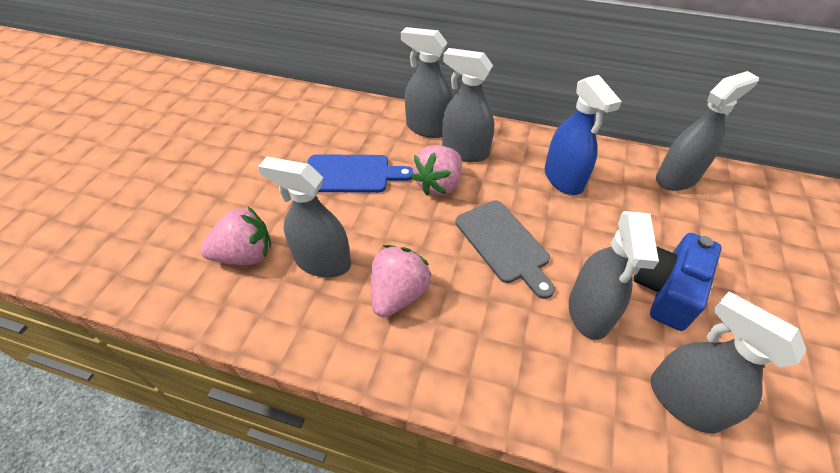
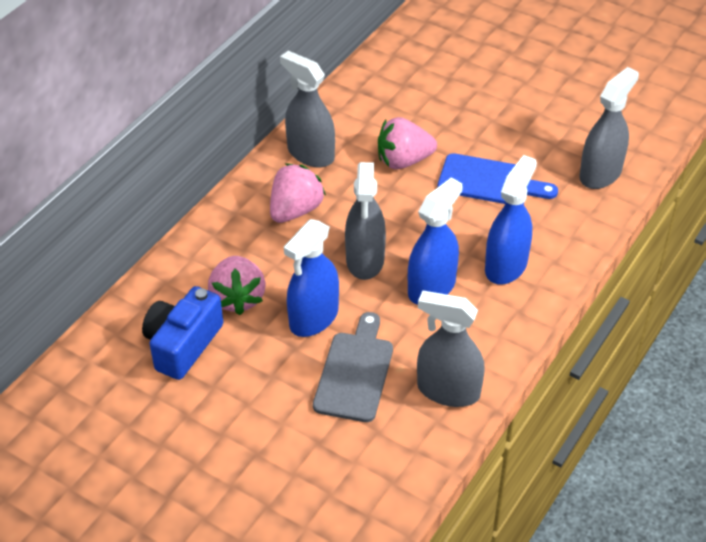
blue spray bottle: 1 -> 3
grey spray bottle: 6 -> 4

